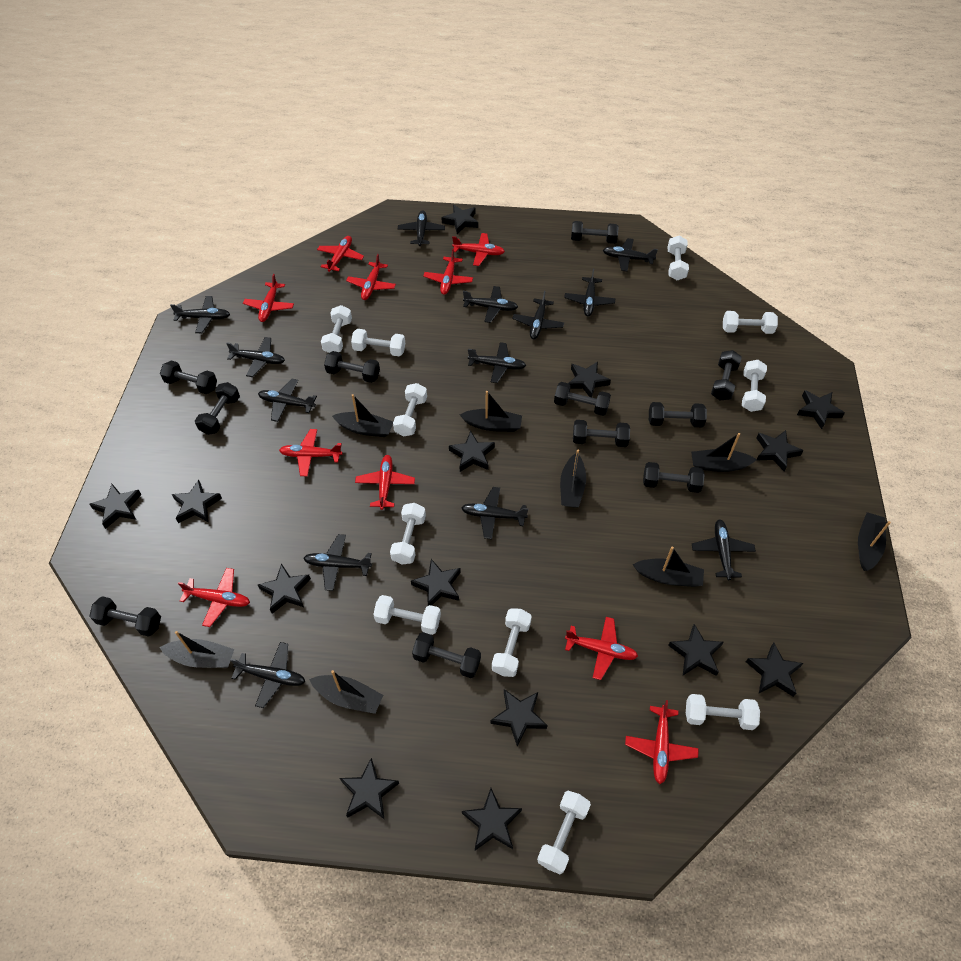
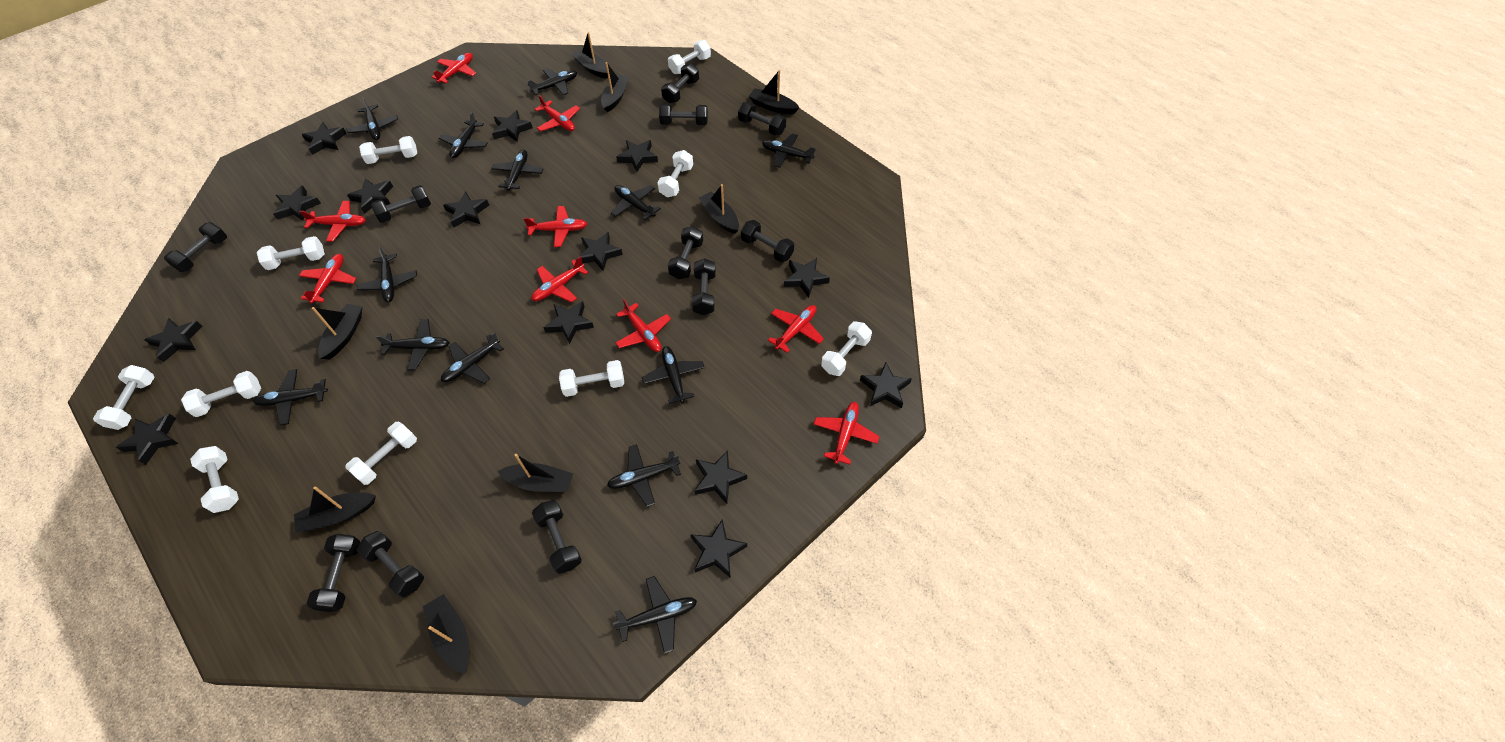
red plane: 10 -> 9
white dumbbell: 11 -> 10

